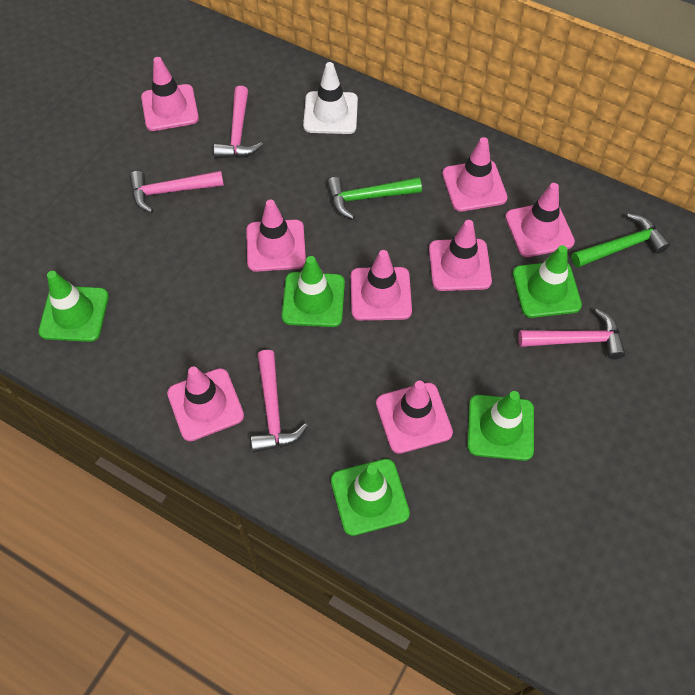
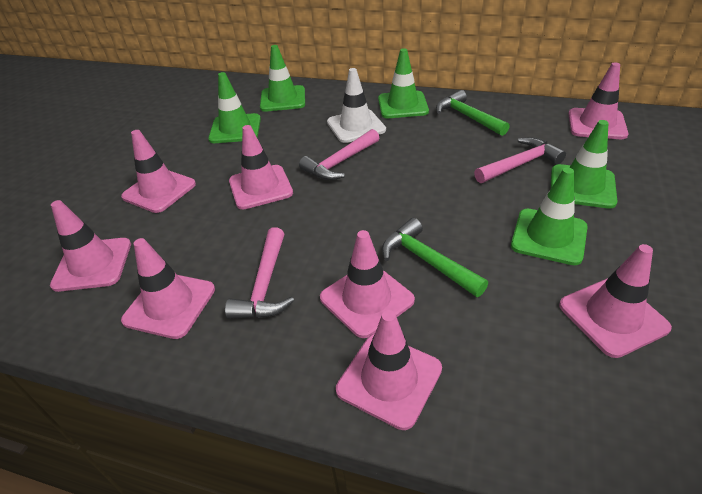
pink hammer: 4 -> 3

